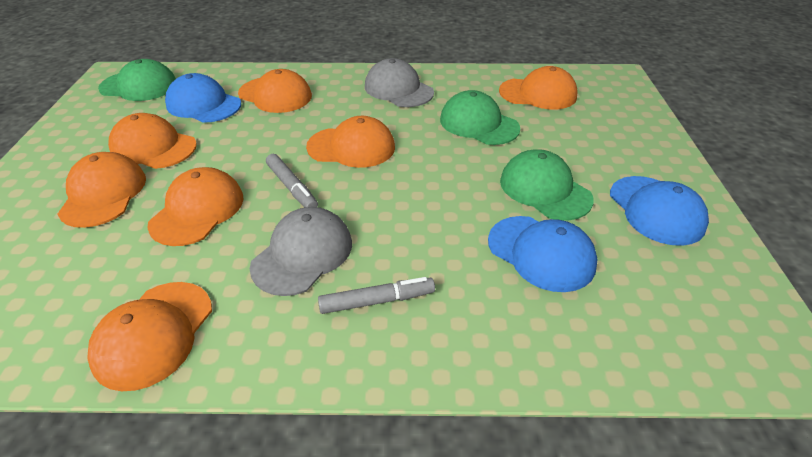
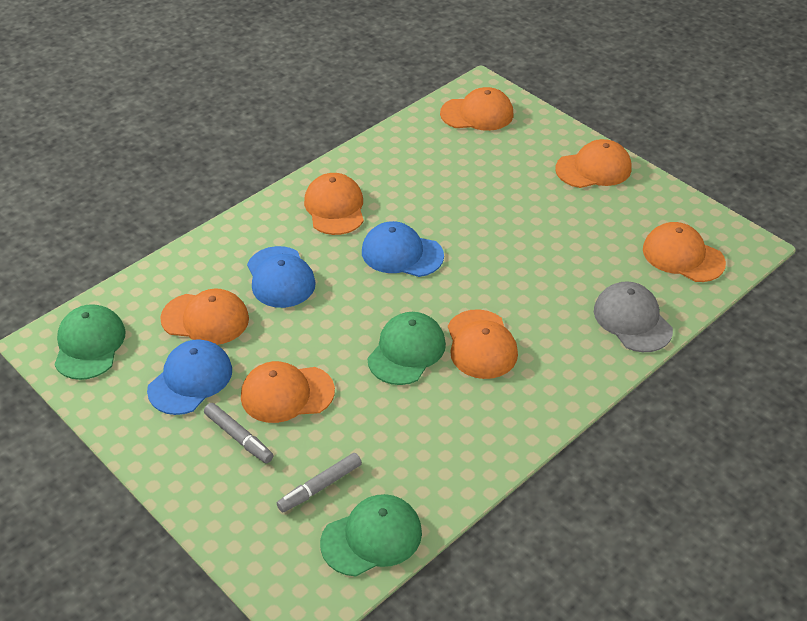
grey cap: 2 -> 1

